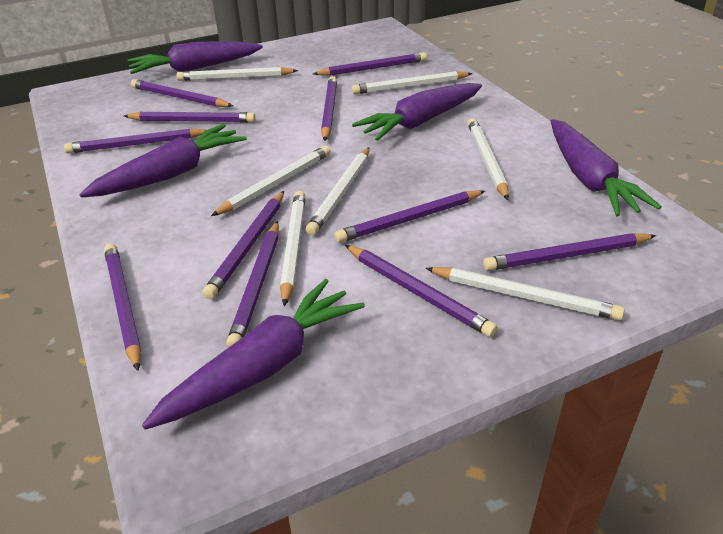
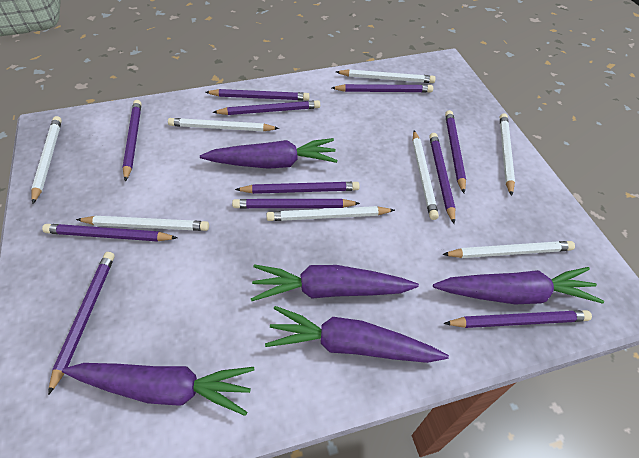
white pencil: 7 -> 8

